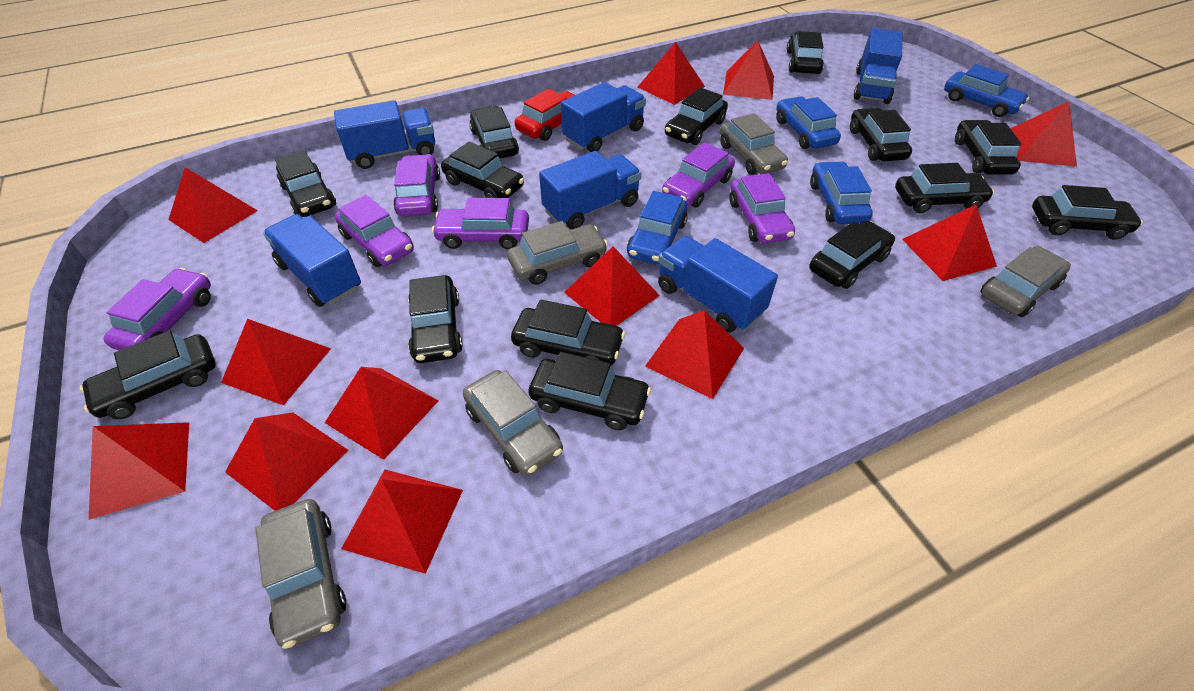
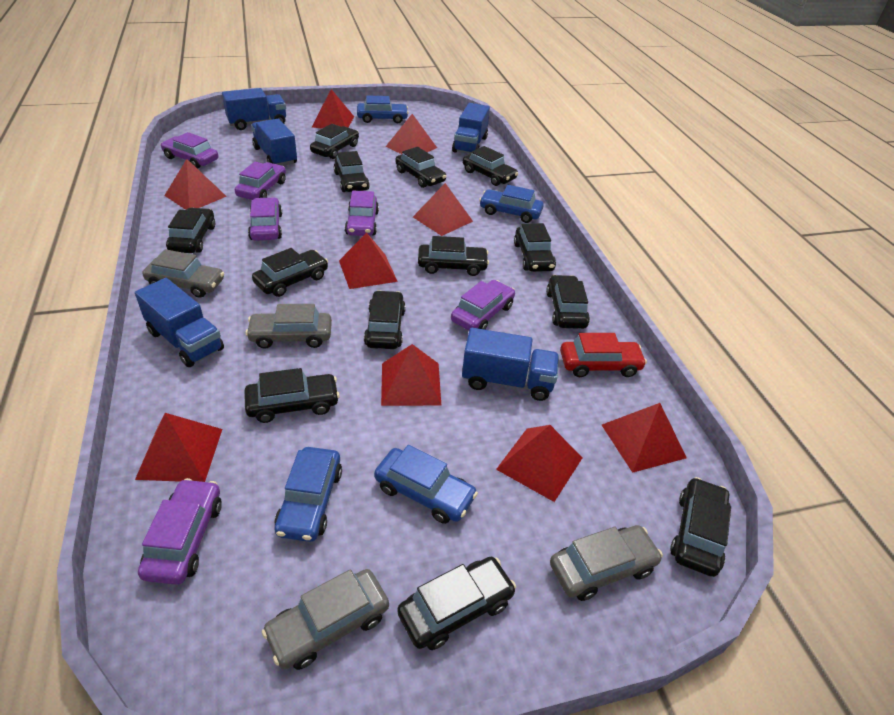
black car: 14 -> 13
blue truck: 6 -> 5
grey car: 5 -> 4
red pyramid: 12 -> 9

